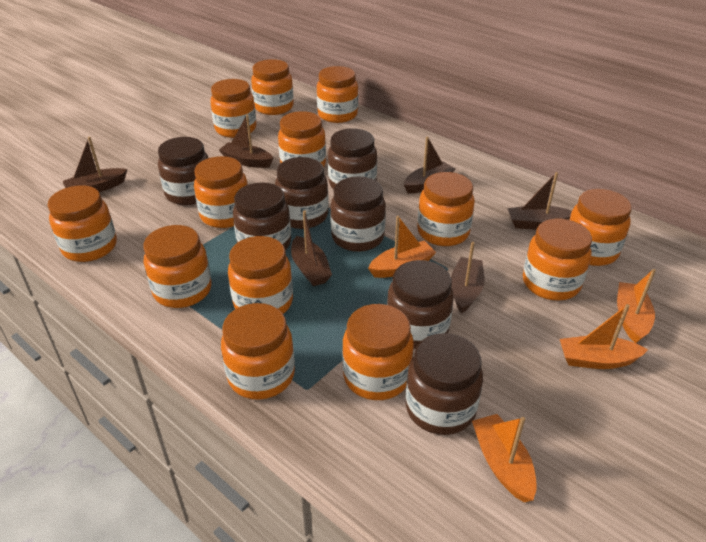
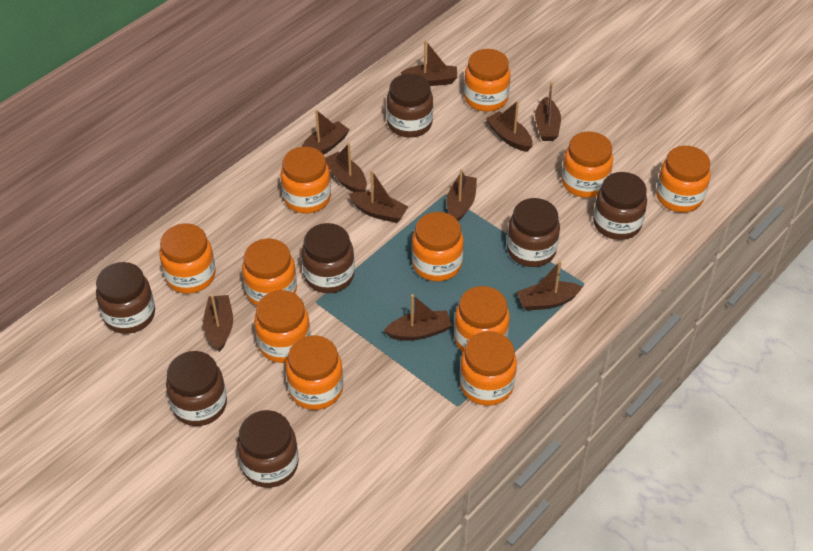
brown boat: 6 -> 10
orange boat: 4 -> 0
orange jar: 13 -> 11

